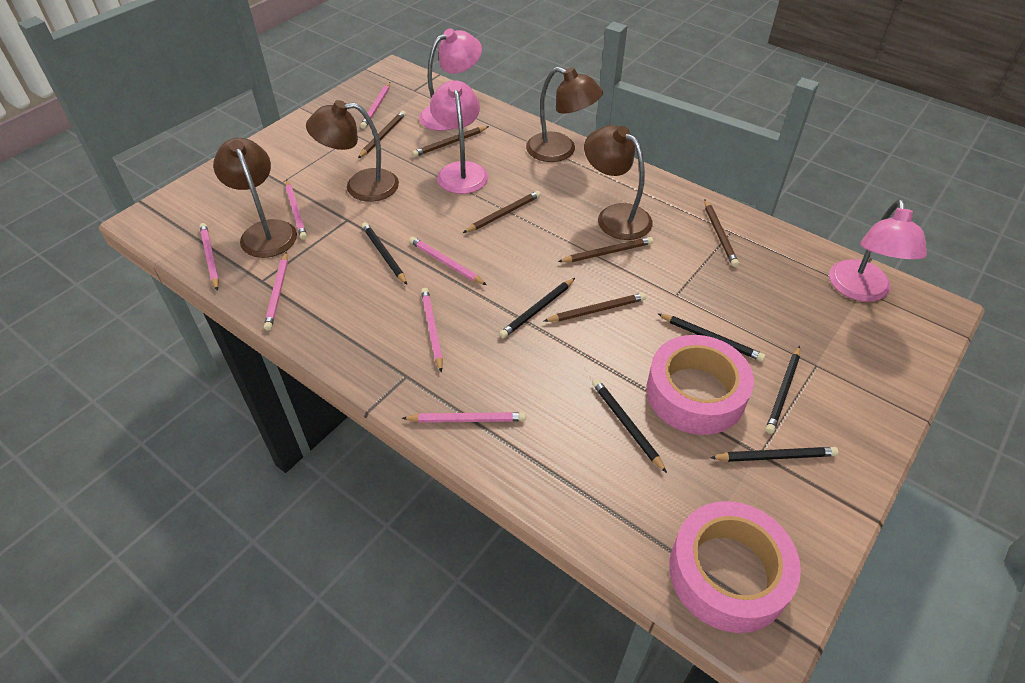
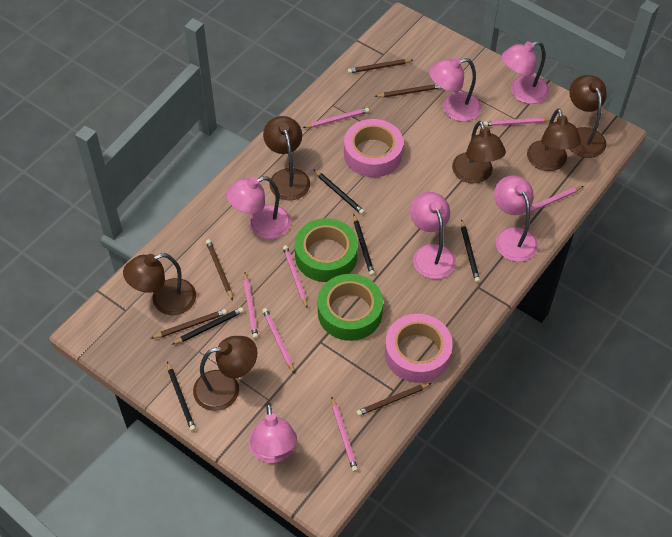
black pencil: 6 -> 5
brown lamp: 4 -> 6
brown pencil: 6 -> 5
green tape: 0 -> 2
pink lamp: 3 -> 6

